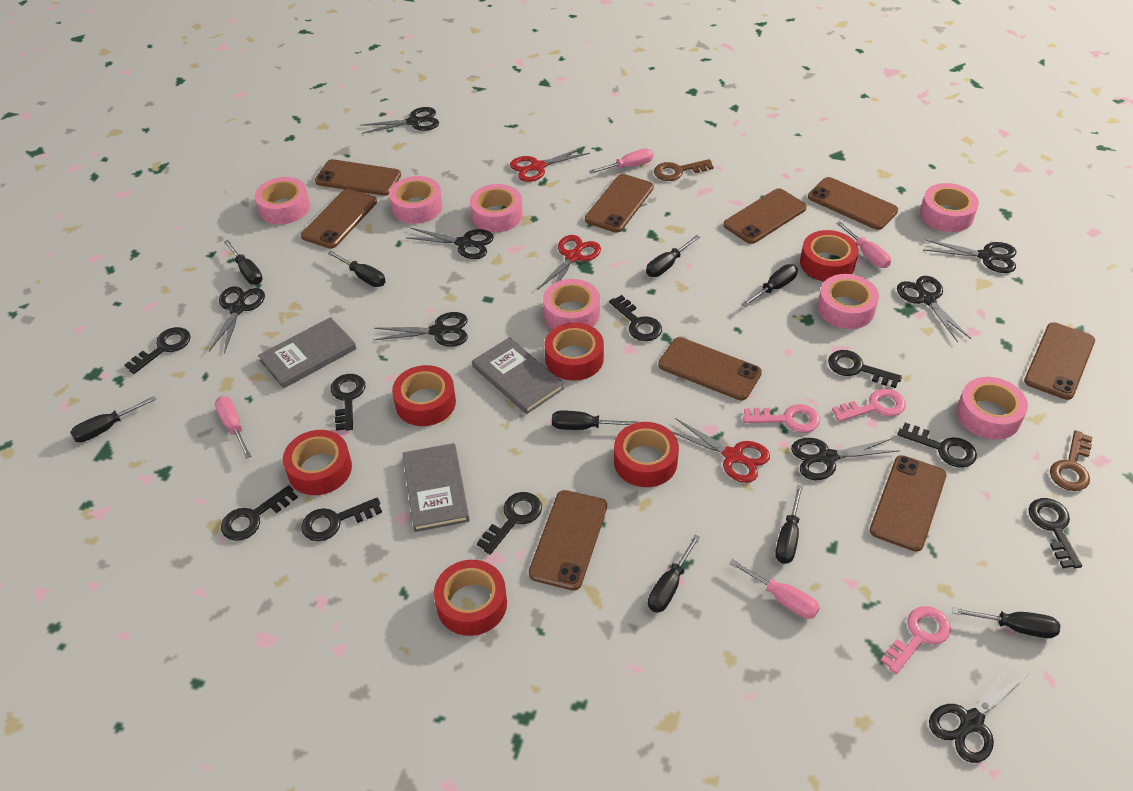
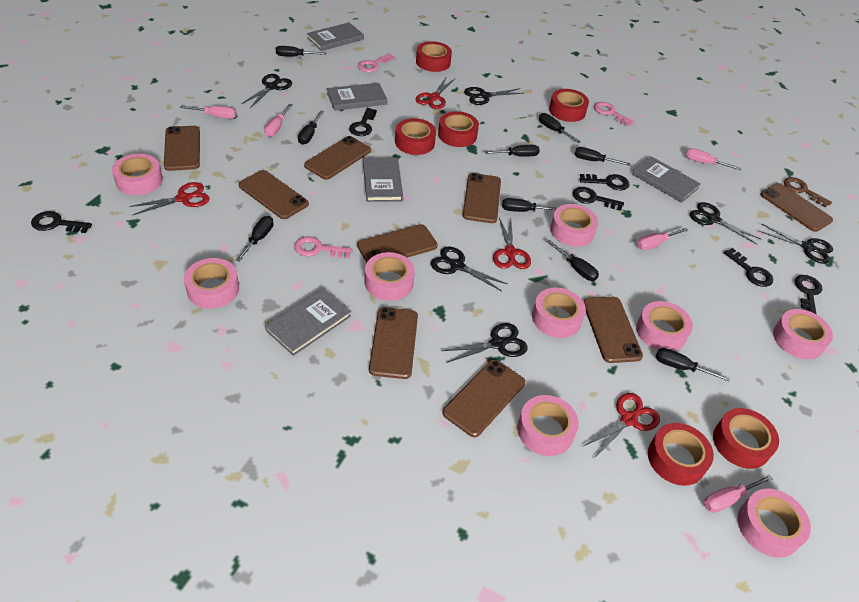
black key: 9 -> 6
black scissors: 8 -> 6
brown key: 2 -> 1
grey book: 3 -> 5
pink screwdriver: 4 -> 5
pink tape: 7 -> 9
red scissors: 3 -> 4

